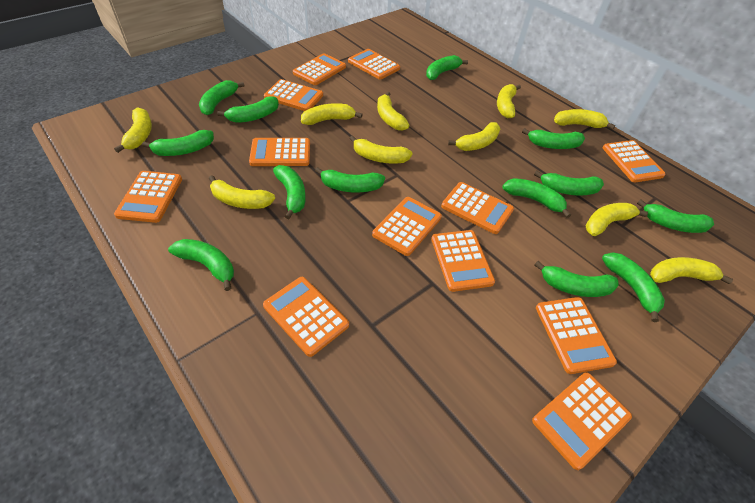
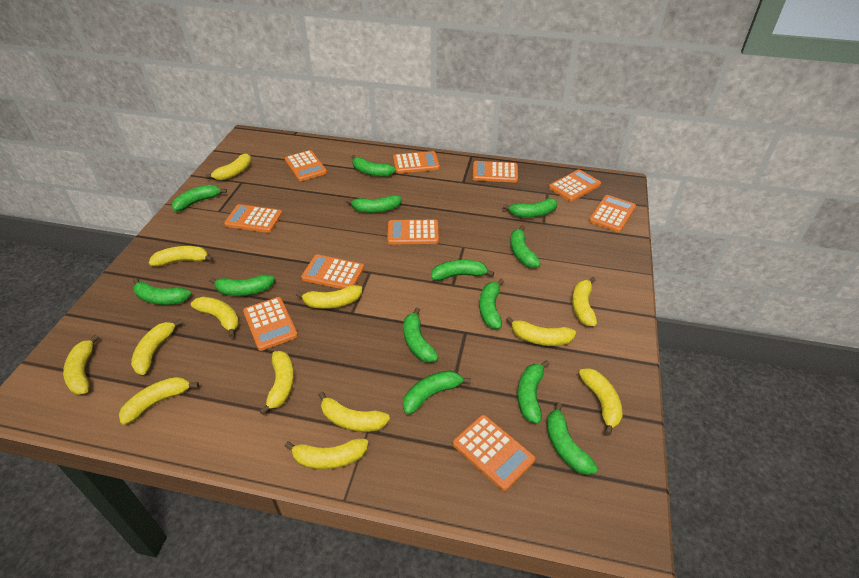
orange calculator: 12 -> 10
yellow banana: 10 -> 13

